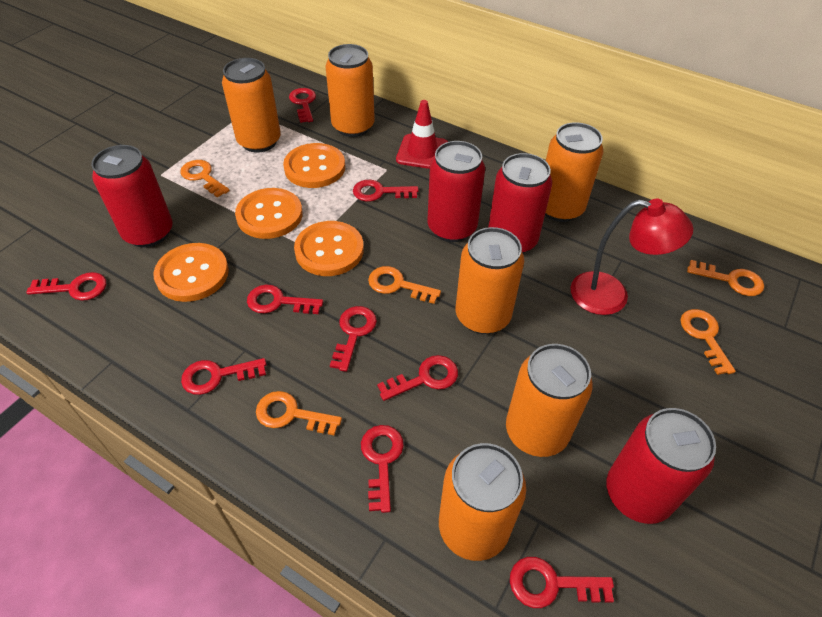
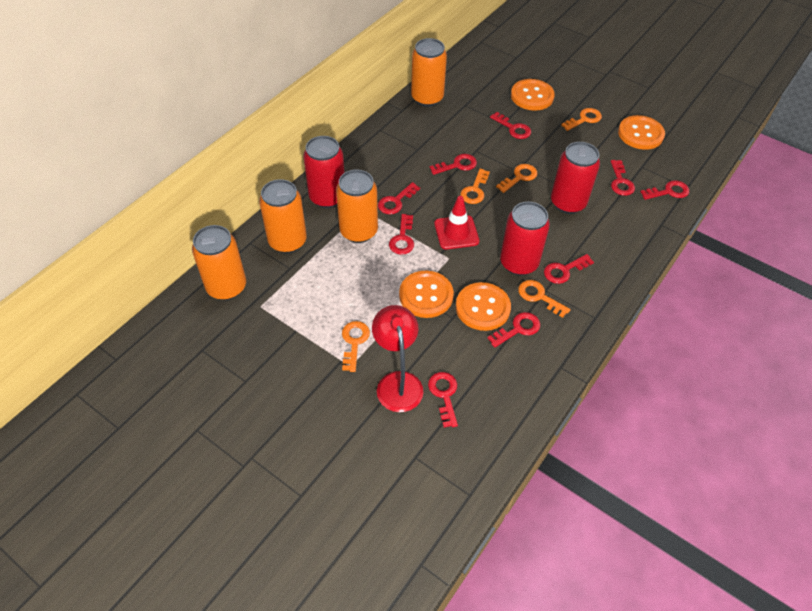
orange can: 6 -> 4
red can: 4 -> 3

